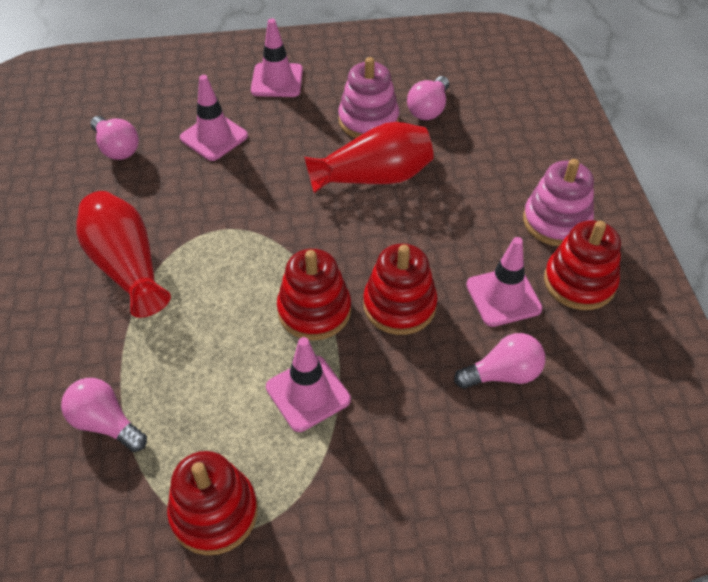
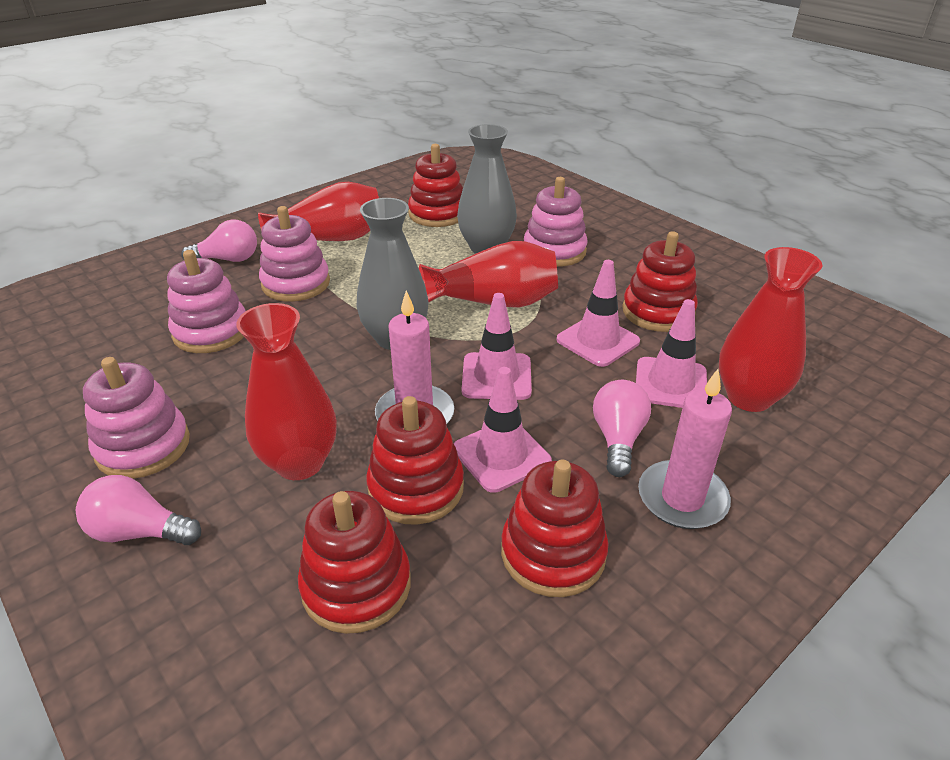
grey vase: 0 -> 2
pink candle: 0 -> 2
pink light bulb: 4 -> 3
pink stacking toy: 2 -> 4
red stacking toy: 4 -> 5
red vase: 2 -> 4

